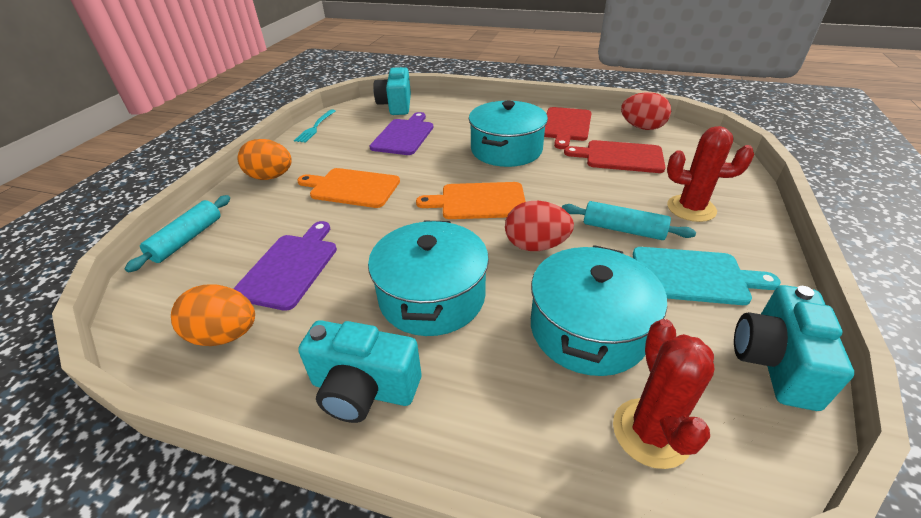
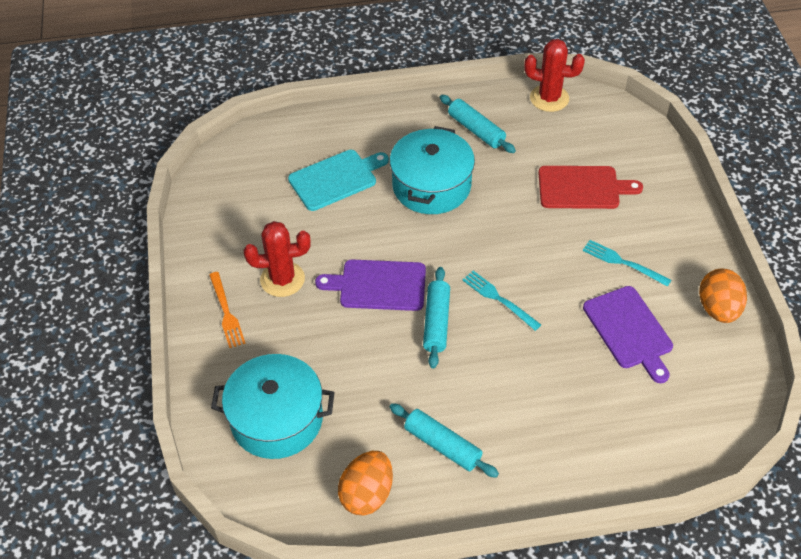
orange cutting board: 2 -> 0
orange fork: 0 -> 1
red cutting board: 2 -> 1
red egg: 2 -> 0
turquoise camera: 3 -> 0
turquoise fork: 1 -> 2
turquoise pot: 3 -> 2
turquoise rolling pin: 2 -> 3

